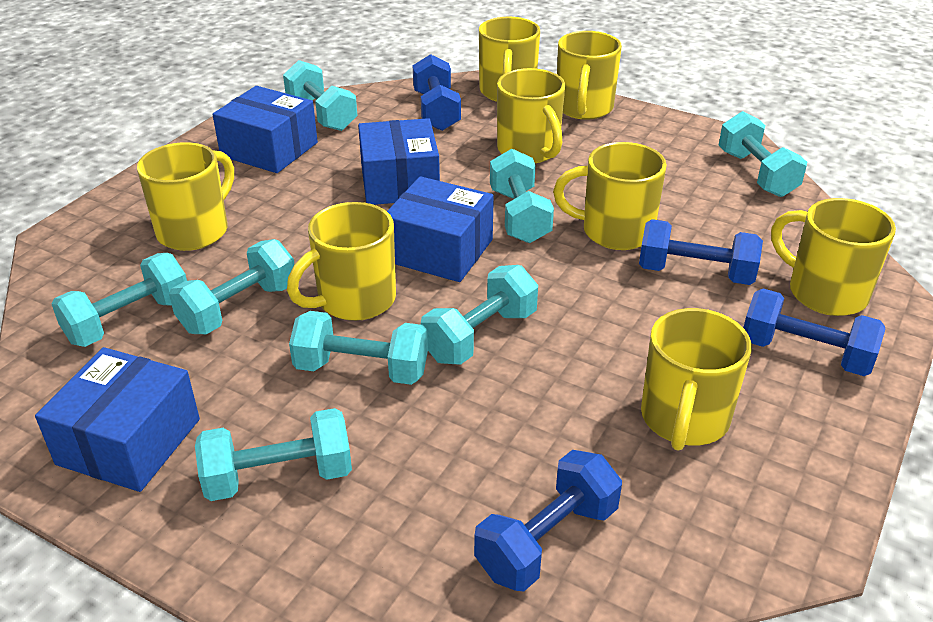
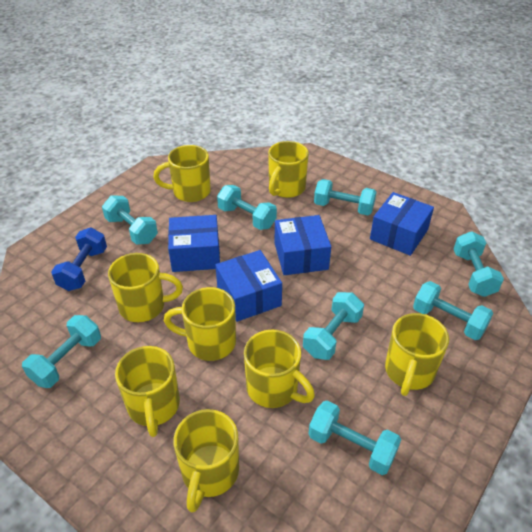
blue dumbbell: 4 -> 1

